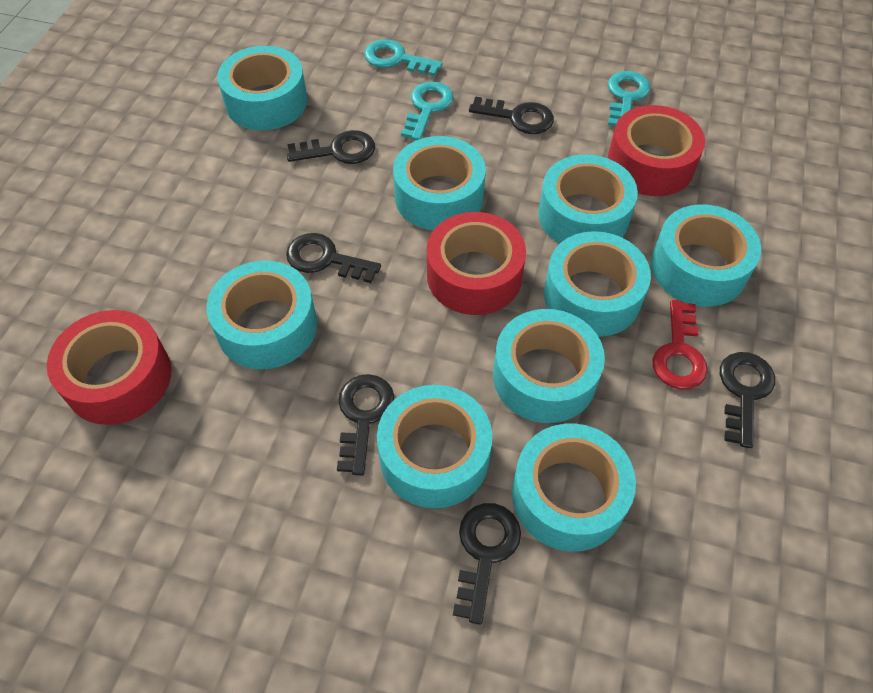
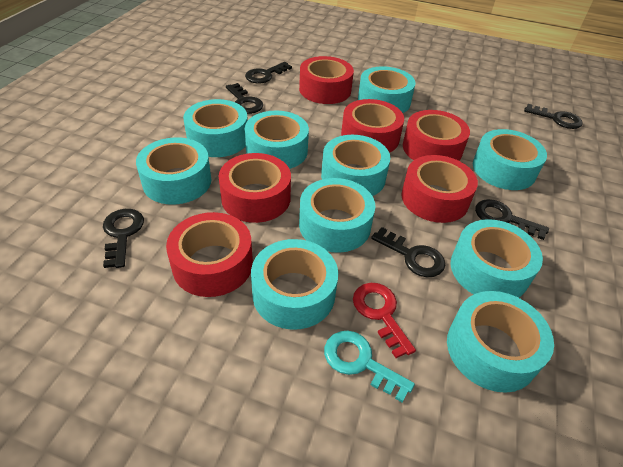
red tape: 3 -> 6
turquoise key: 3 -> 1
turquoise tape: 9 -> 10

